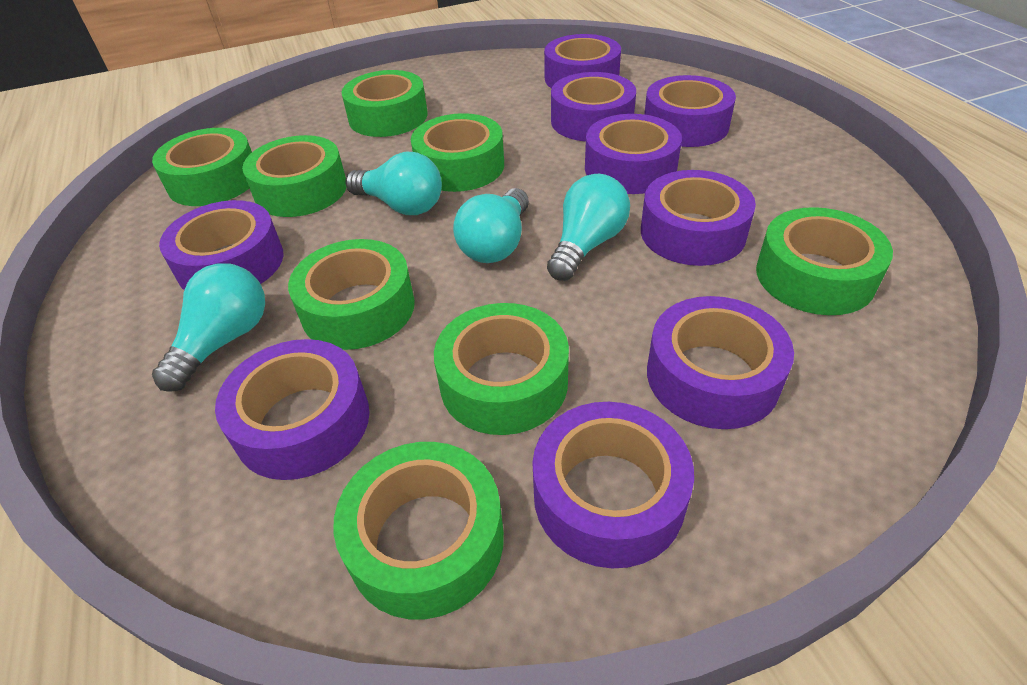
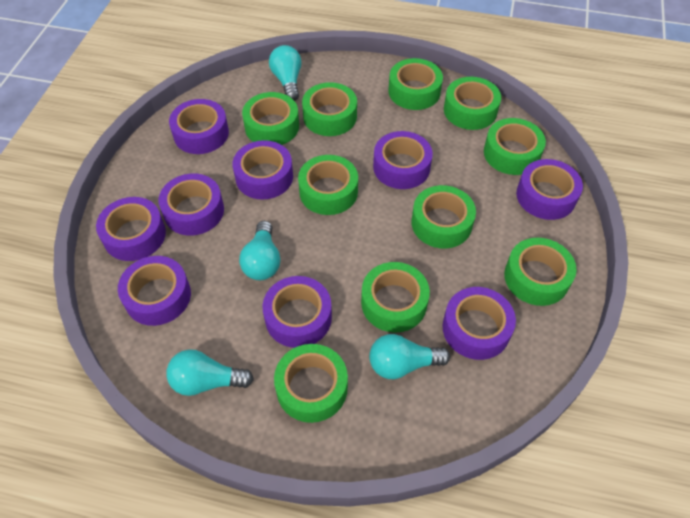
green tape: 8 -> 10

